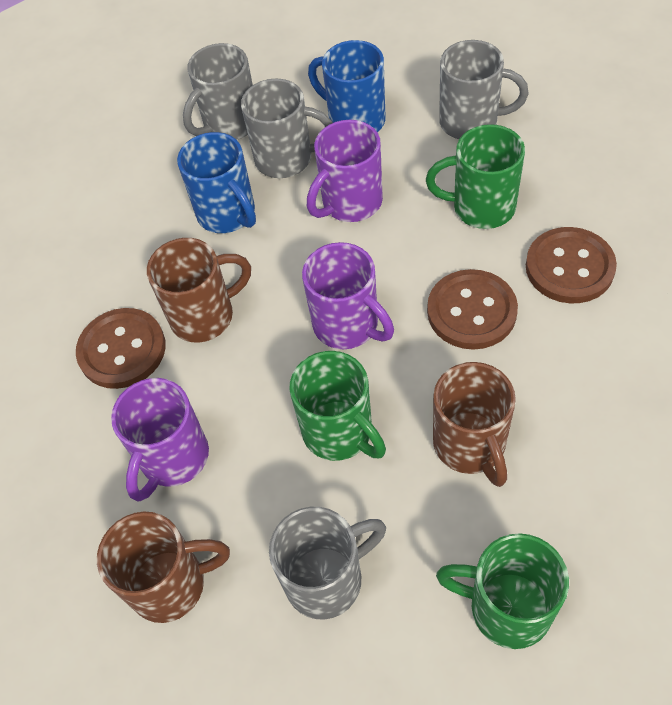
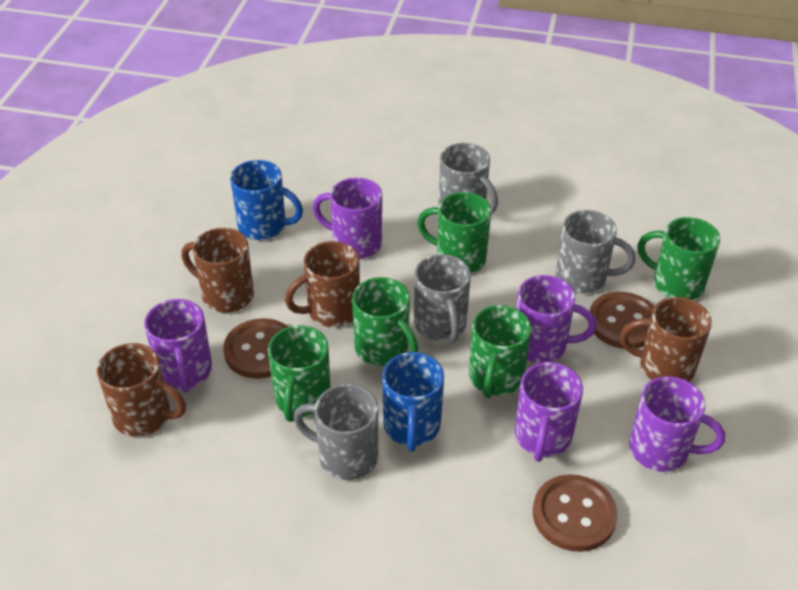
brown mug: 3 -> 4
green mug: 3 -> 5
purple mug: 3 -> 5

